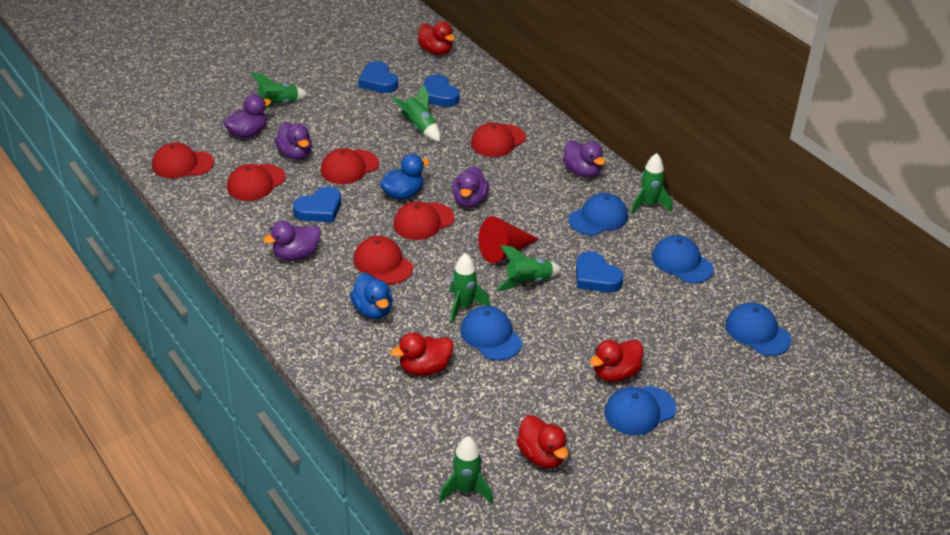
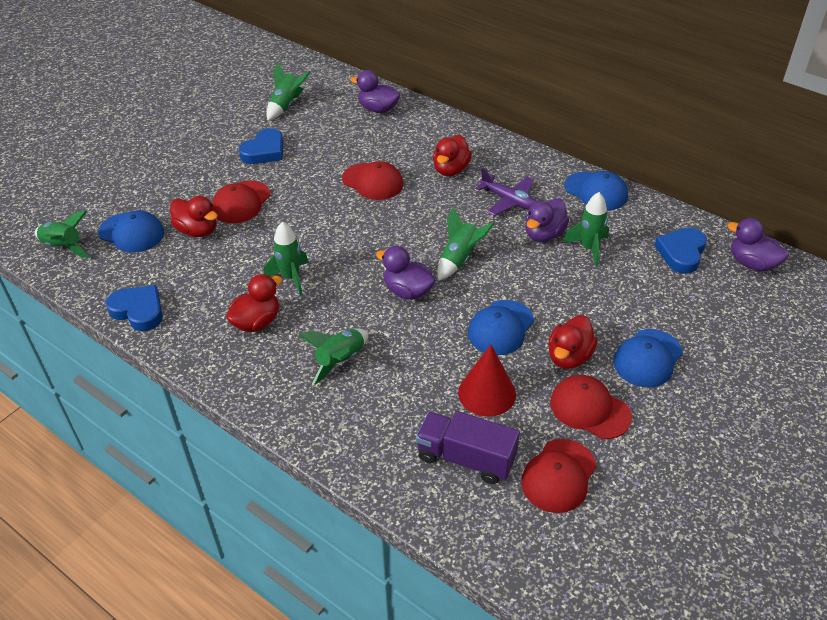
blue cap: 5 -> 4
blue duck: 2 -> 0
blue heart: 4 -> 3
purple duck: 5 -> 4
purple plane: 0 -> 1
purple truck: 0 -> 1
red cap: 6 -> 4

